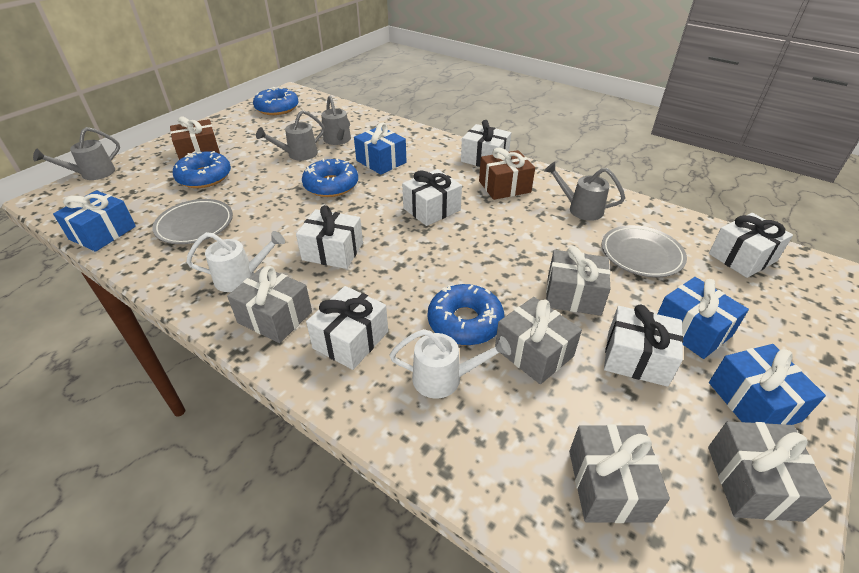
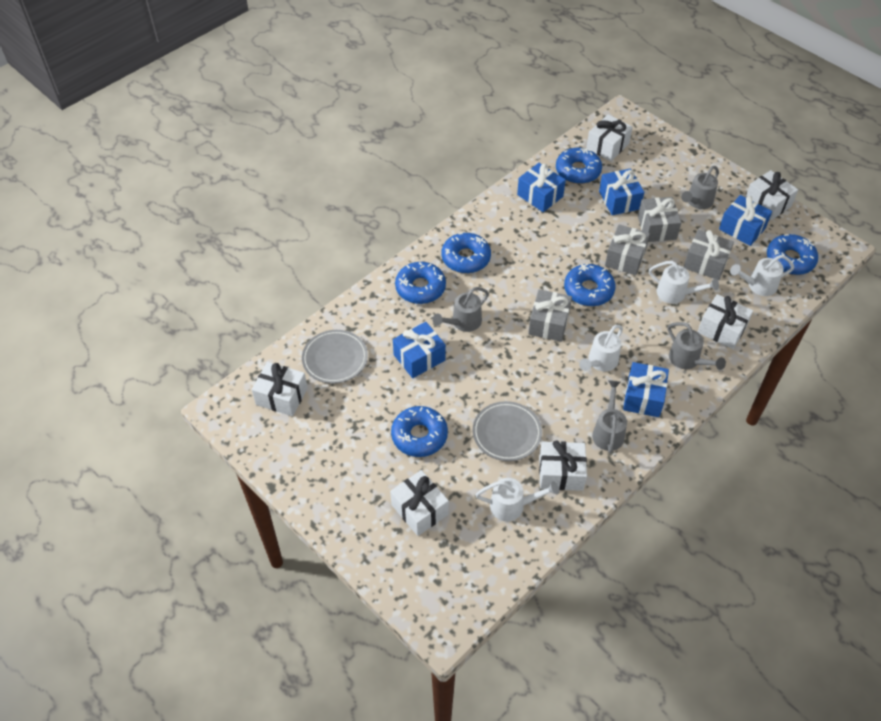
blue donut: 4 -> 6
blue gift: 4 -> 5
brown gift: 2 -> 0
grey gift: 5 -> 4
white watering can: 2 -> 4

